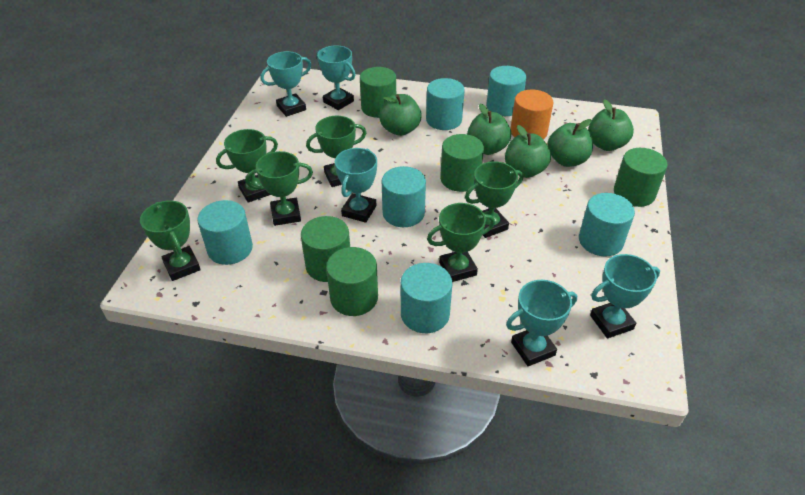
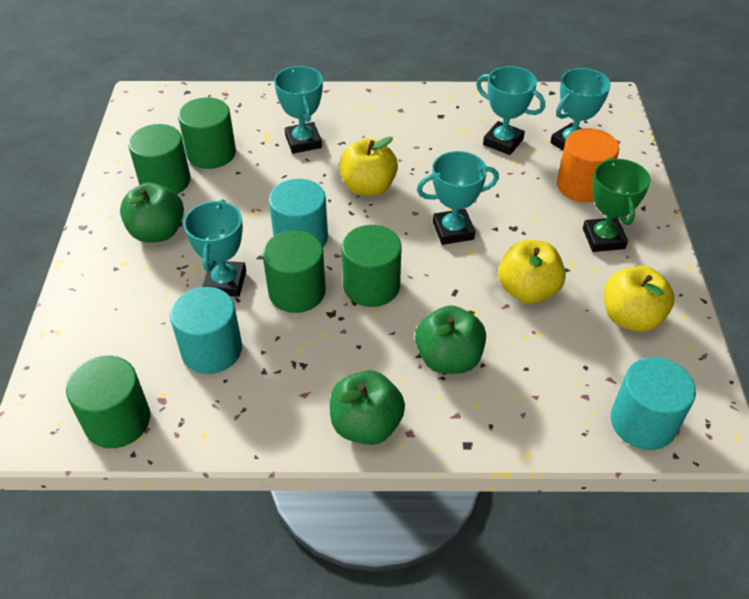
green apple: 5 -> 3
green trophy: 6 -> 1
turquoise cylinder: 6 -> 3
yellow apple: 0 -> 3

